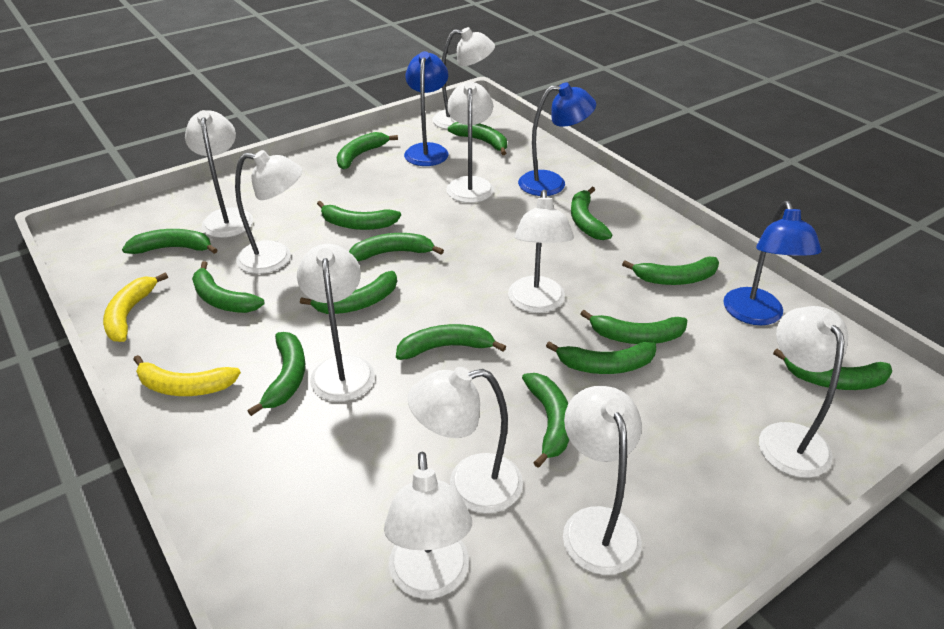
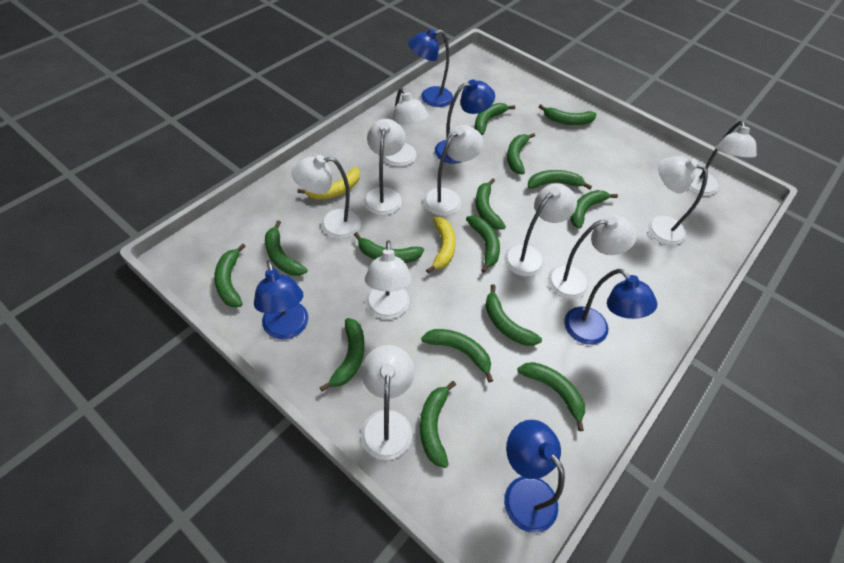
blue lamp: 3 -> 5

